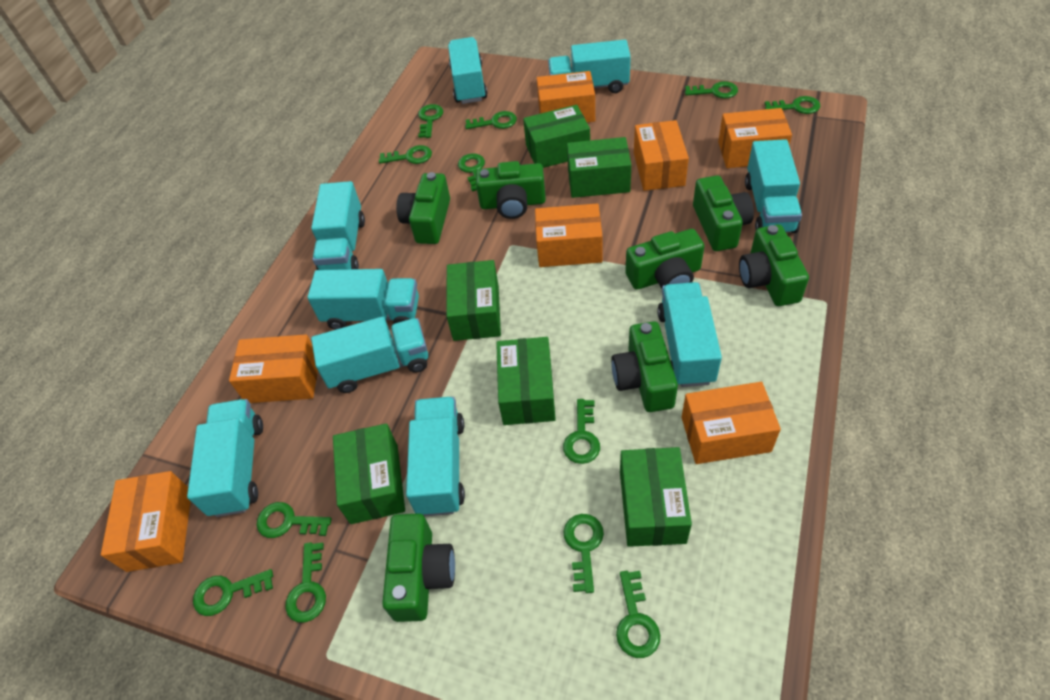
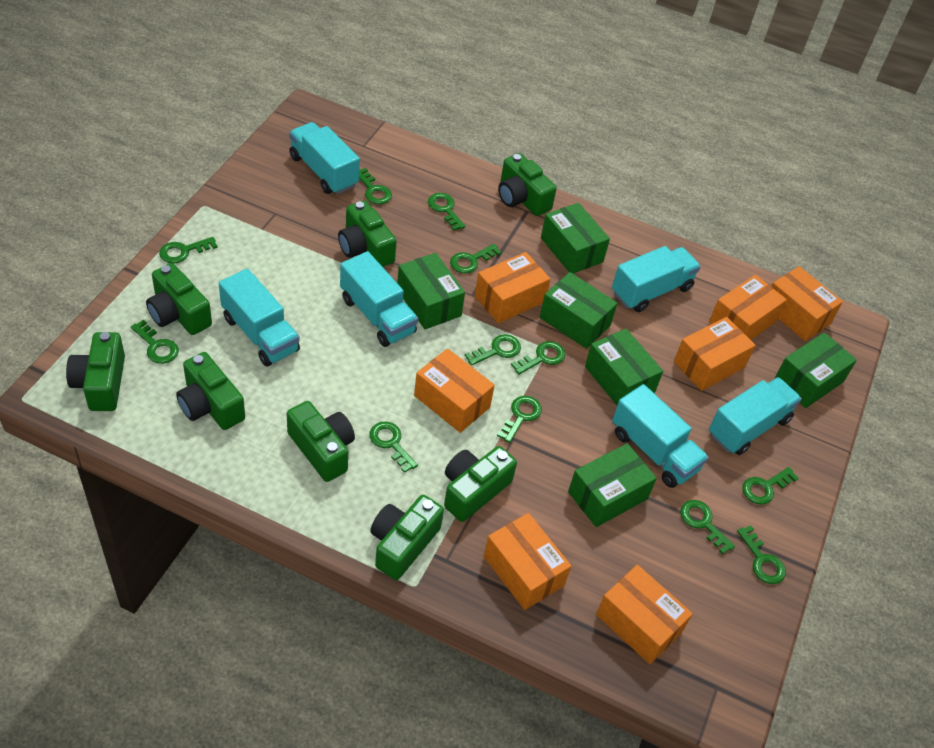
green camera: 7 -> 8
turquoise truck: 9 -> 6

